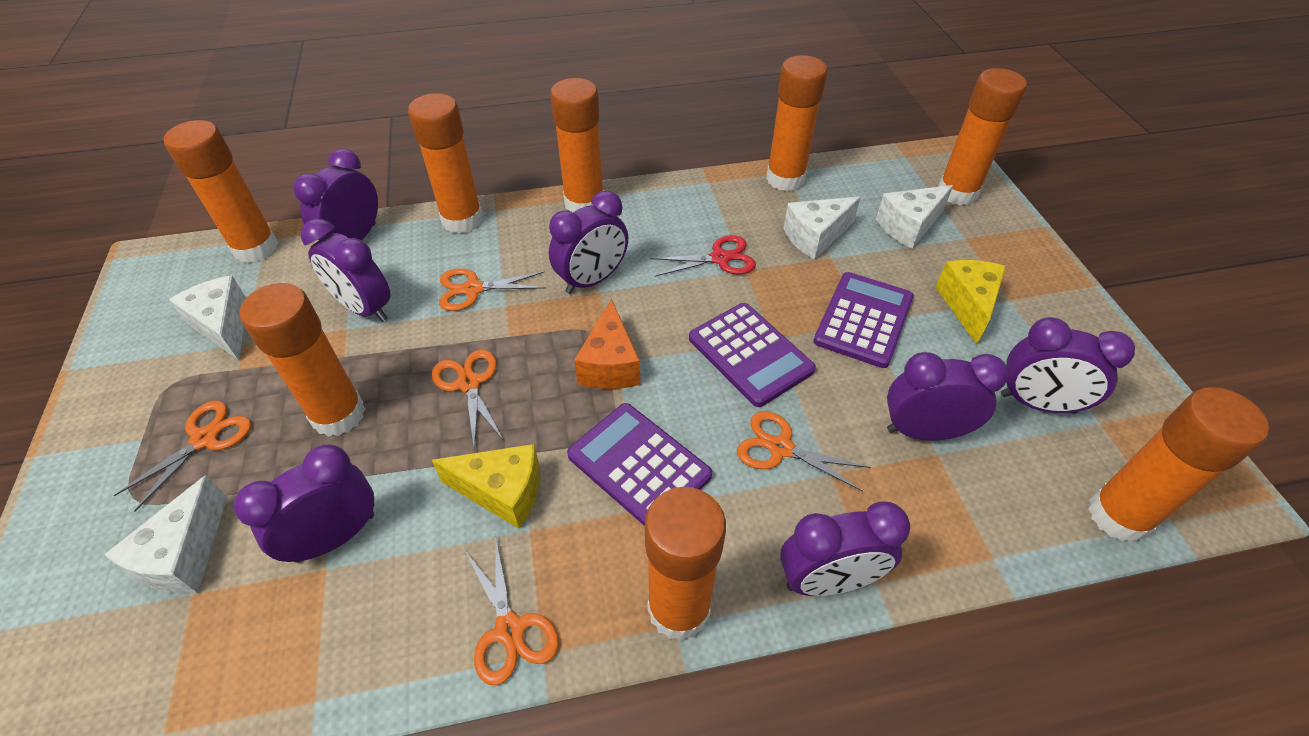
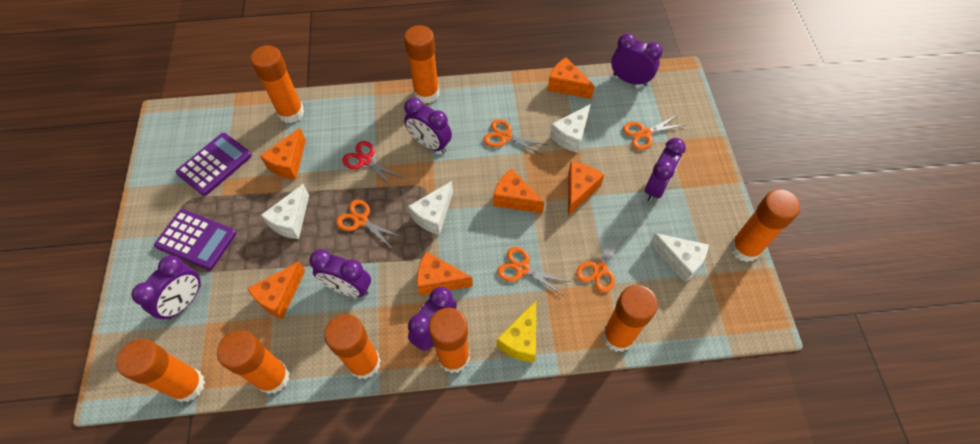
orange cheese: 1 -> 6
purple calculator: 3 -> 2
purple clock: 7 -> 6
yellow cheese: 2 -> 1

